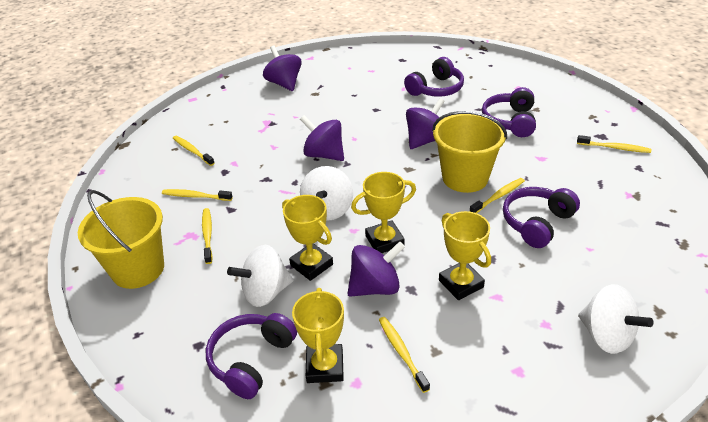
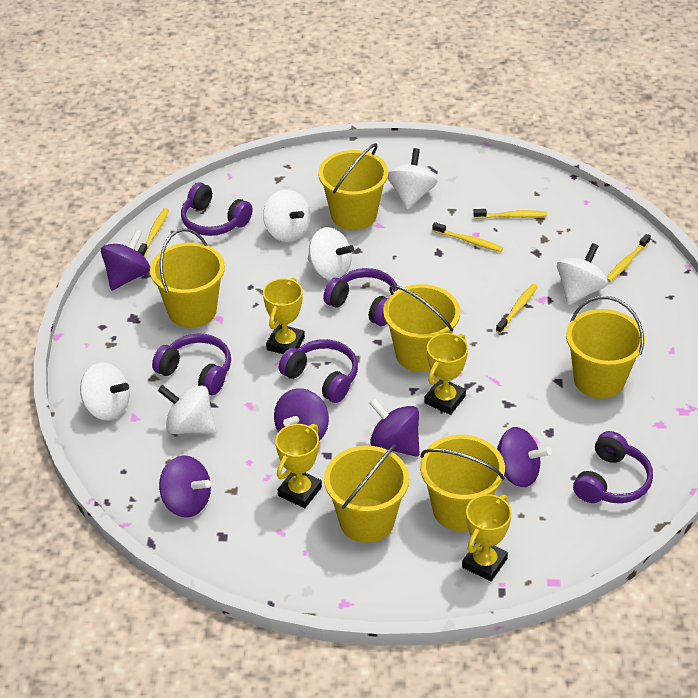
purple headphones: 4 -> 5
purple spinning top: 4 -> 5
white spinning top: 3 -> 6
yellow bucket: 2 -> 6
yellow toothbrush: 6 -> 5

